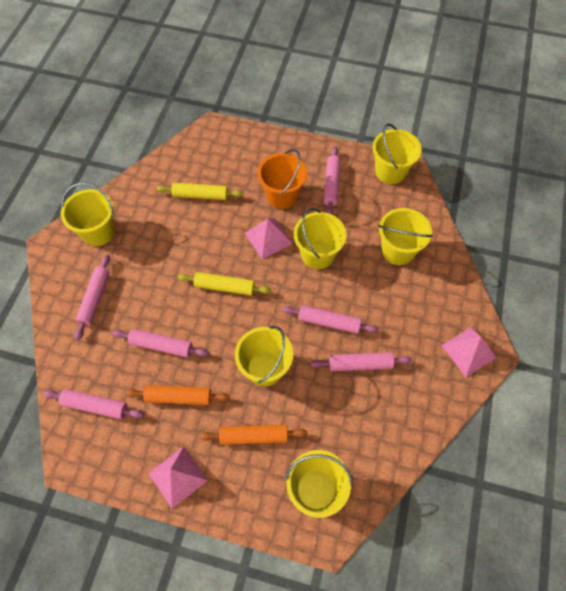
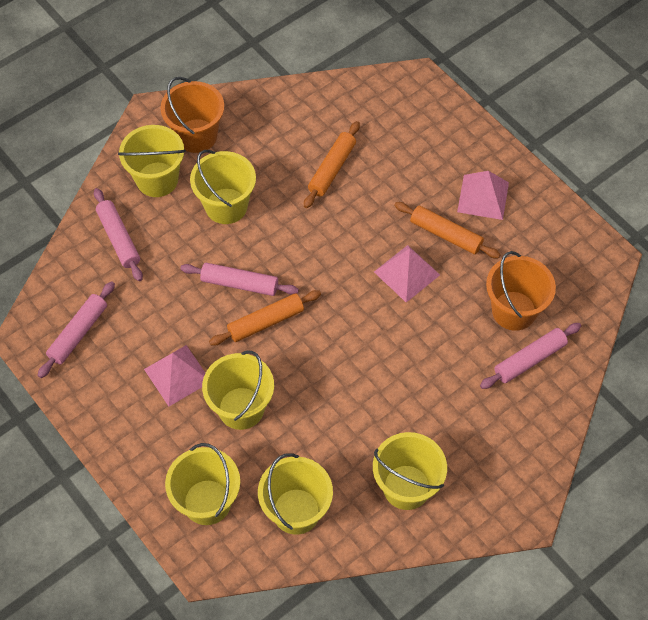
orange bucket: 1 -> 2
orange rolling pin: 2 -> 3
pink rolling pin: 6 -> 4
yellow rolling pin: 2 -> 0

